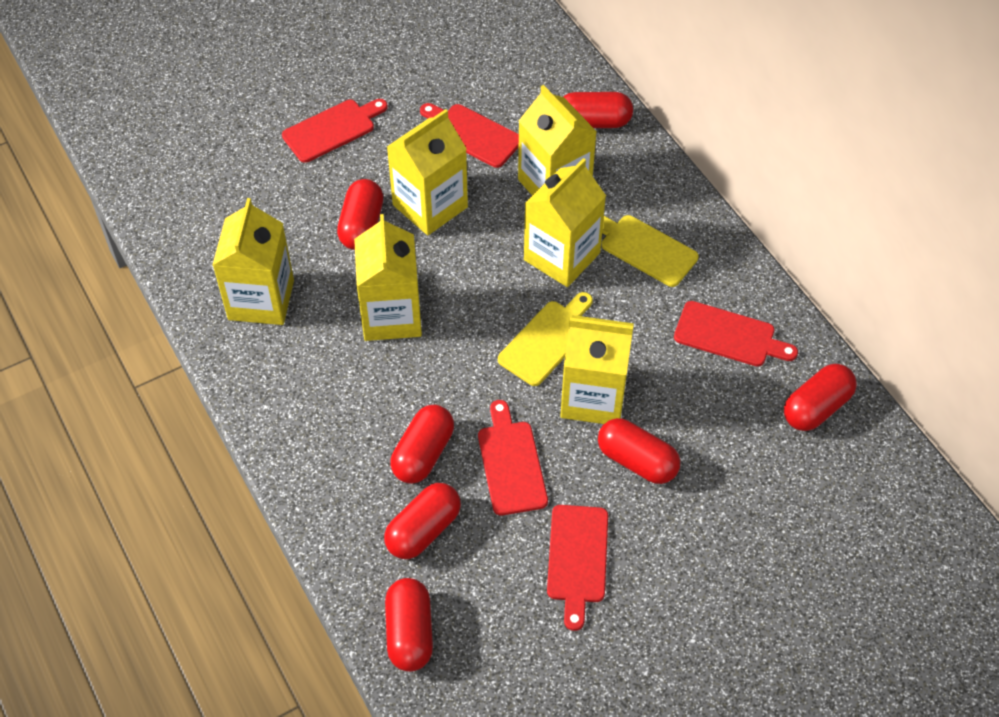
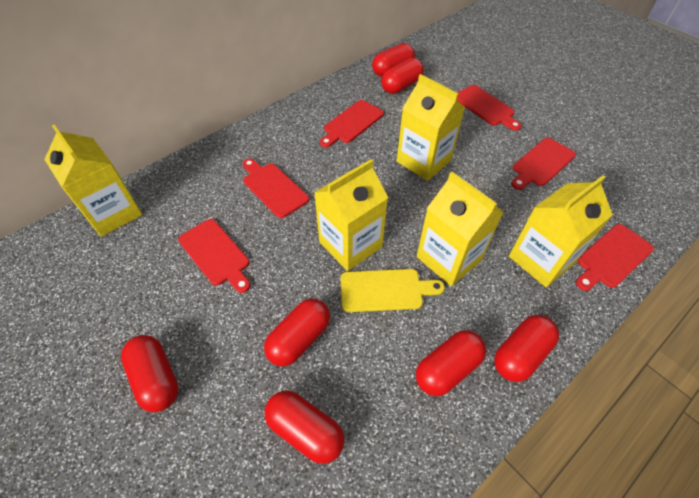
red cutting board: 5 -> 6
yellow carton: 6 -> 5
yellow cutting board: 2 -> 1

